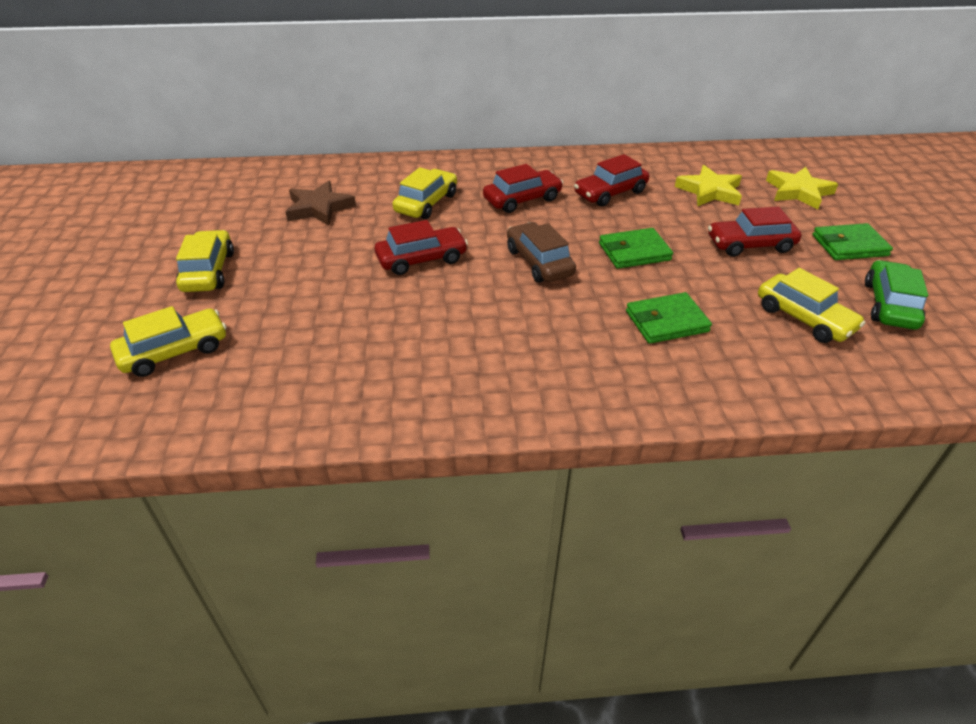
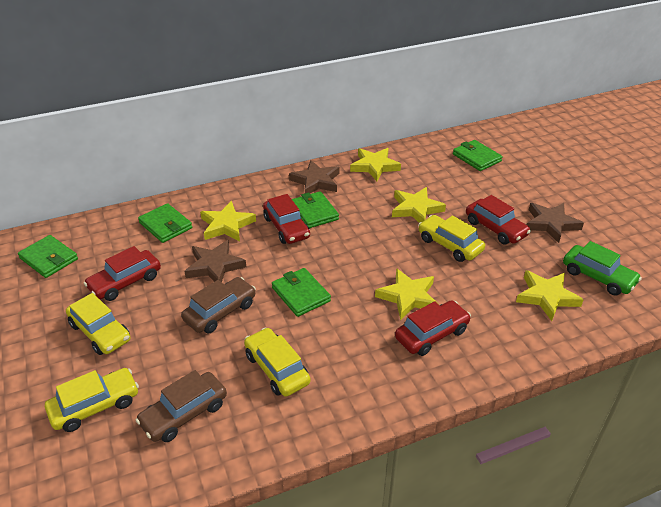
brown car: 1 -> 2
brown star: 1 -> 3
green wallet: 3 -> 5
yellow star: 2 -> 5

